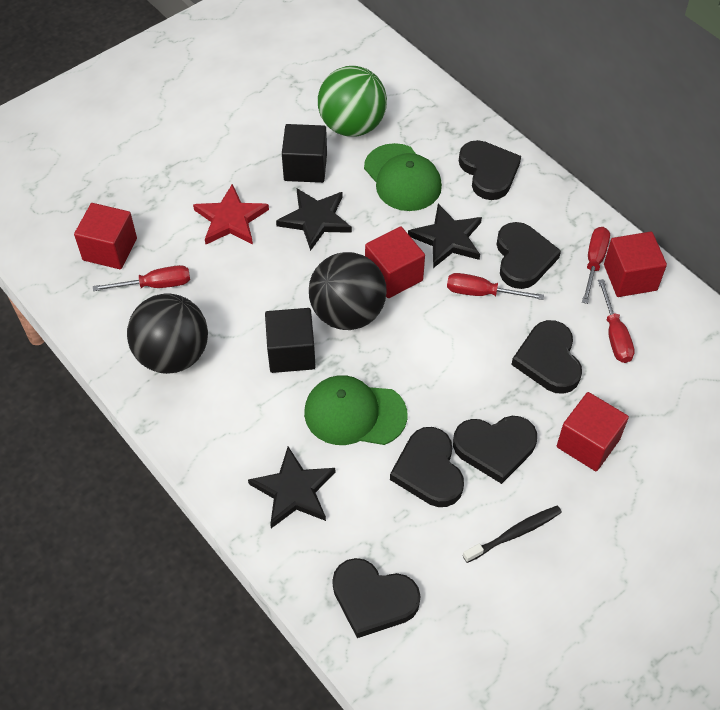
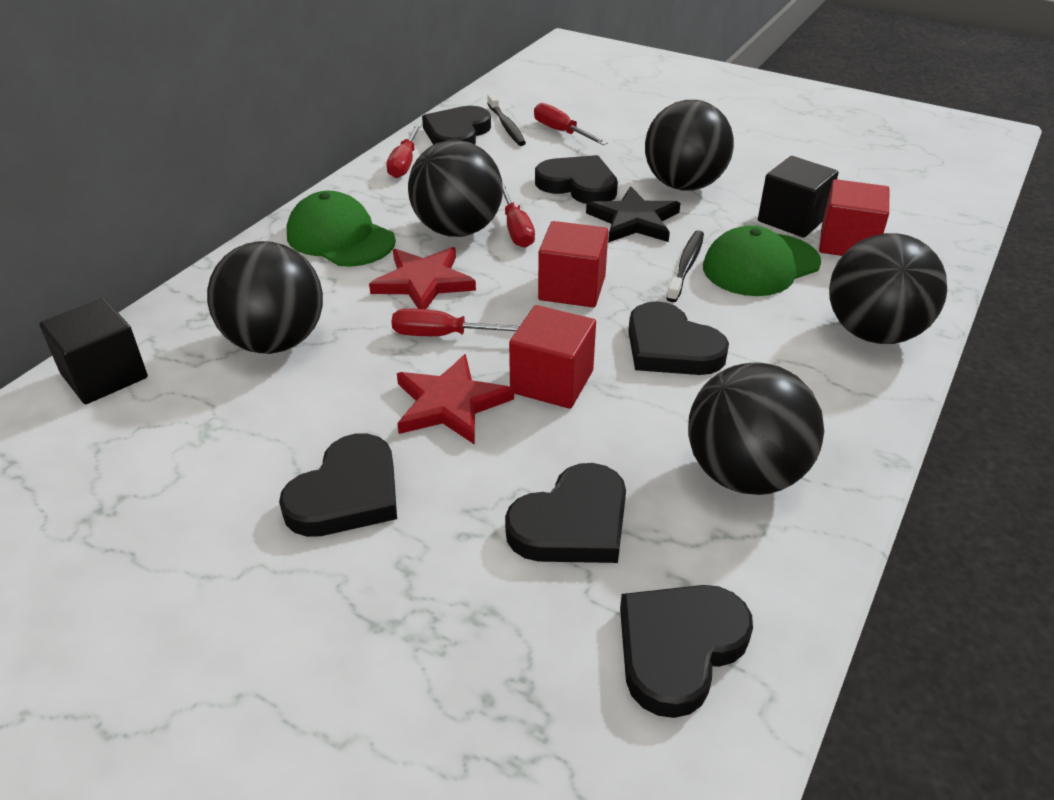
black ball: 2 -> 5
black star: 3 -> 1
black toothbrush: 1 -> 2
green ball: 1 -> 0
red cube: 4 -> 3
red star: 1 -> 2

